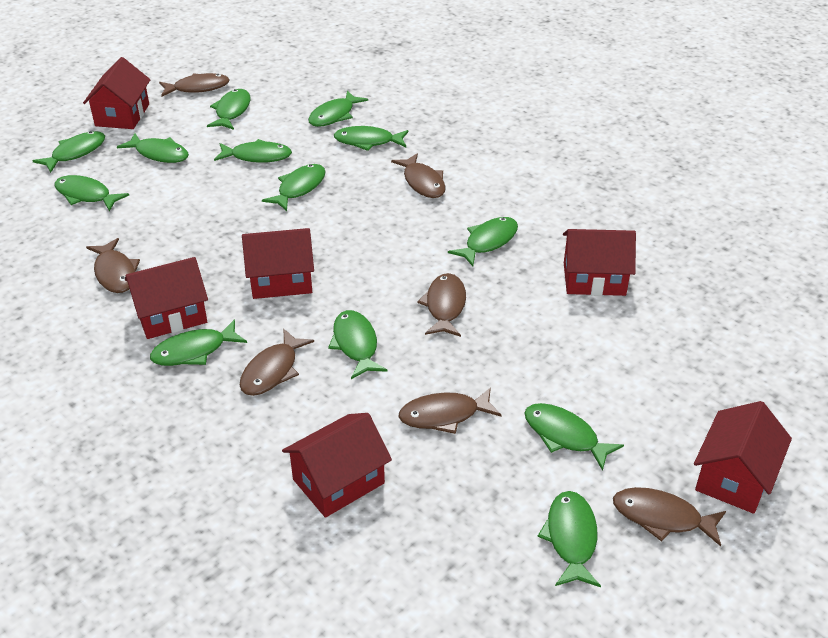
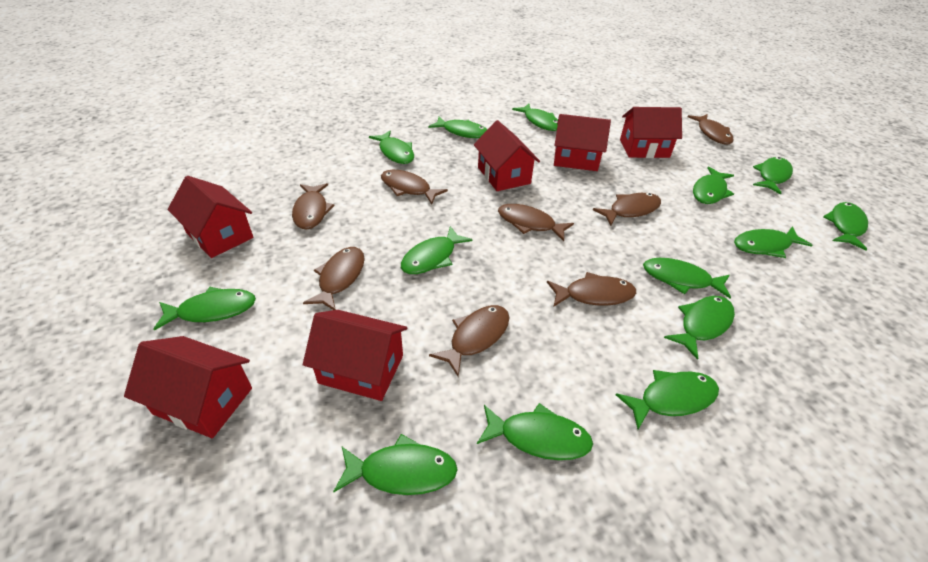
brown fish: 7 -> 8
green fish: 13 -> 14

